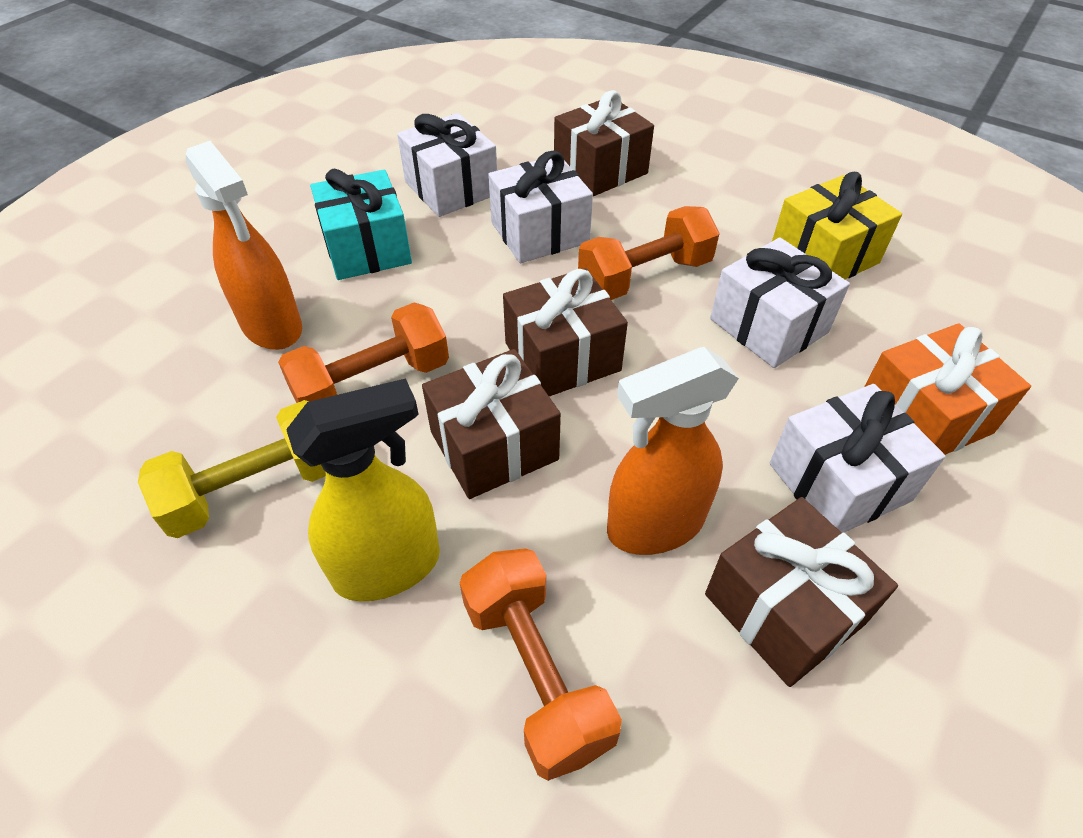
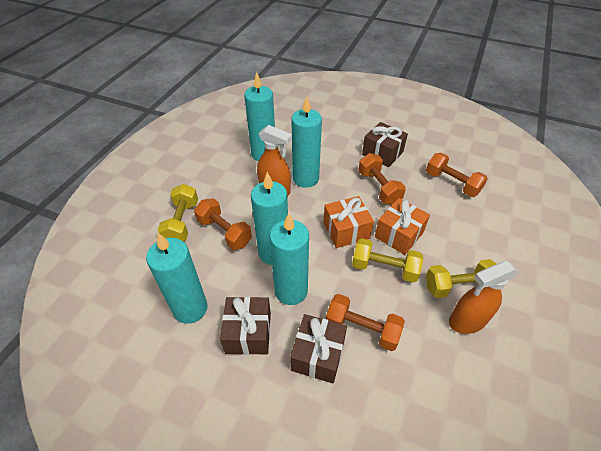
brown gift: 4 -> 3
orange dumbbell: 3 -> 4
orange gift: 1 -> 2
turquoise candle: 0 -> 5
turquoise gift: 1 -> 0
white gift: 4 -> 0
yellow dumbbell: 1 -> 3
yellow gift: 1 -> 0
yellow spray bottle: 1 -> 0

